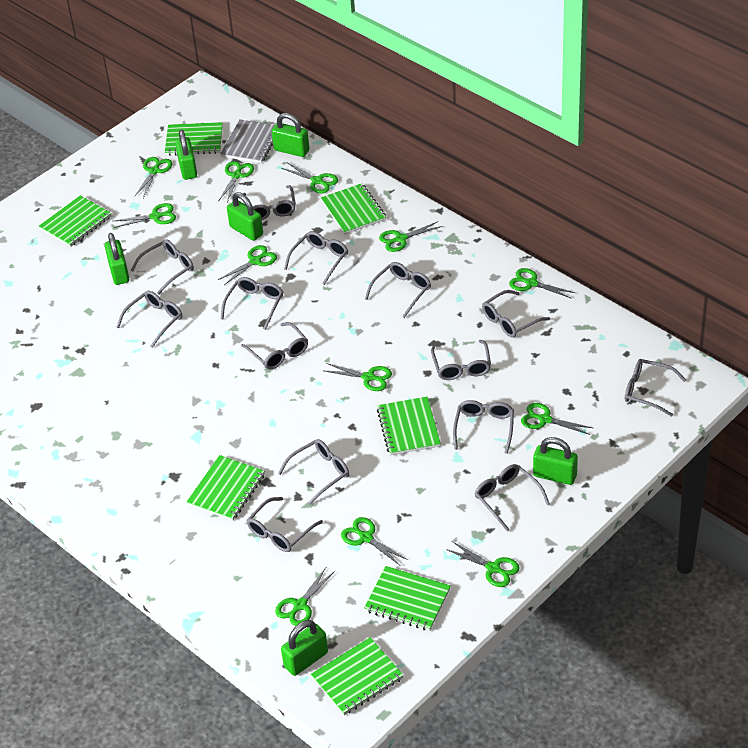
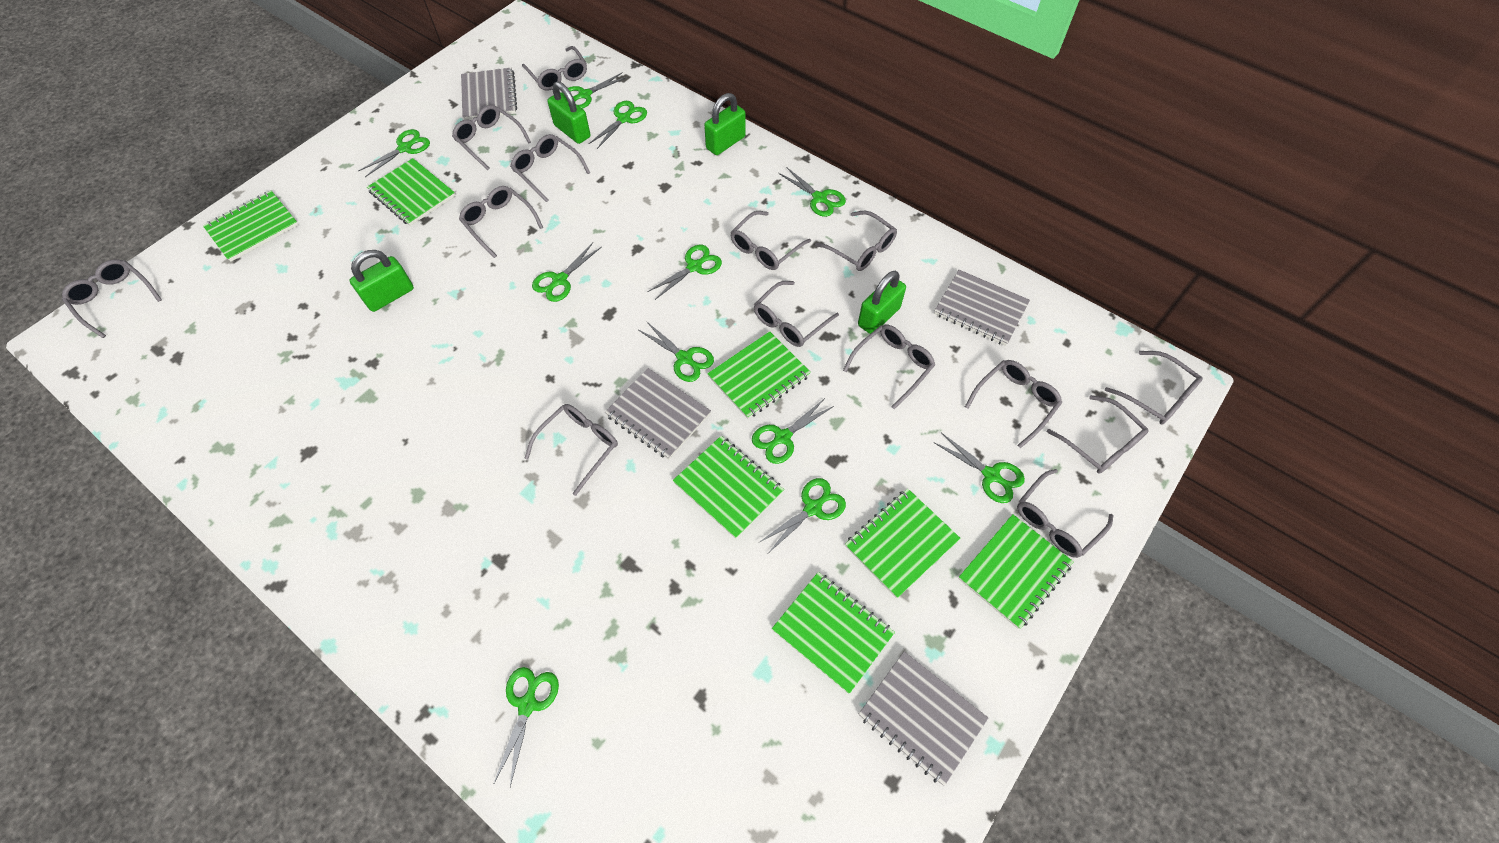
green padlock: 6 -> 4
green scissors: 12 -> 11
grey notebook: 1 -> 4

